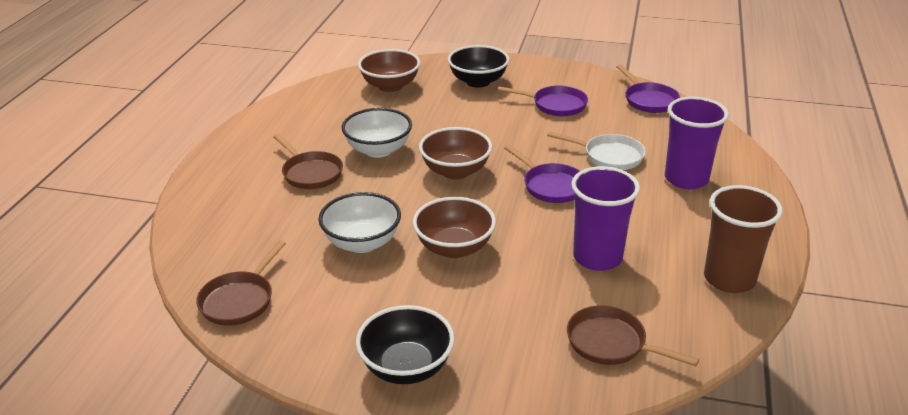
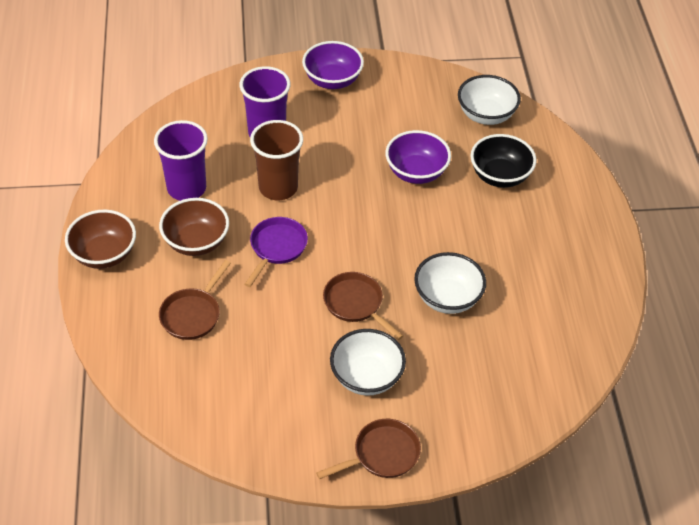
black bowl: 2 -> 1
brown bowl: 3 -> 2
purple bowl: 0 -> 2
purple pan: 3 -> 1
white bowl: 2 -> 3
white pan: 1 -> 0

